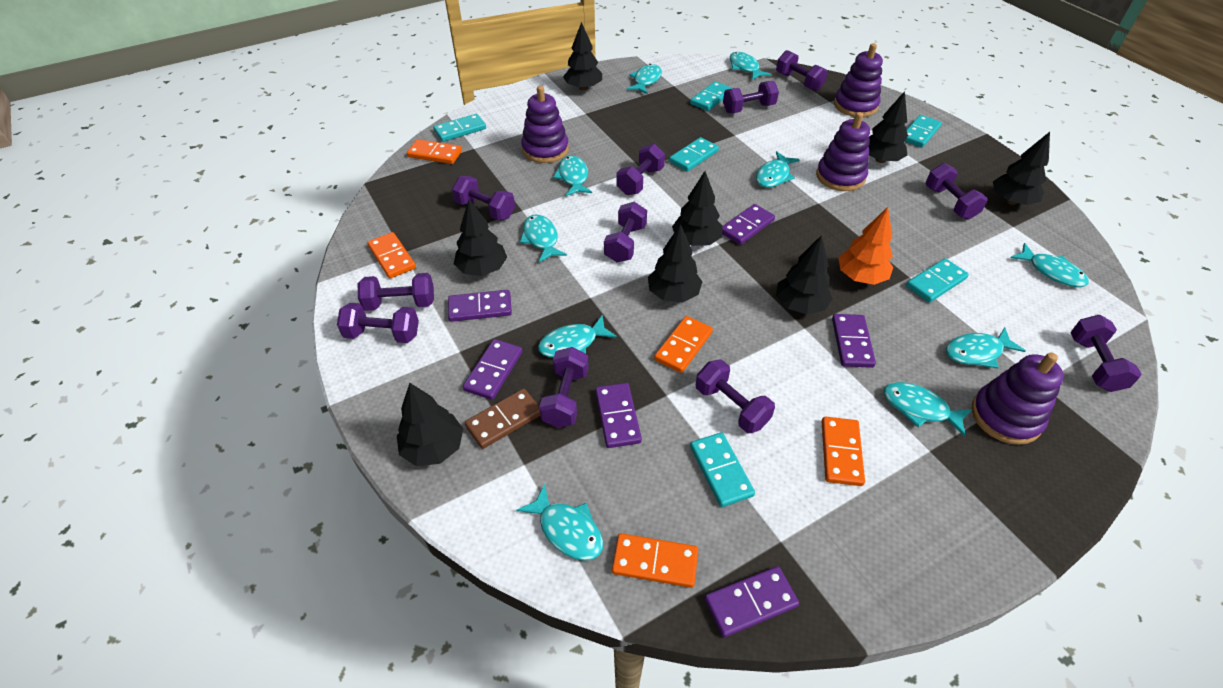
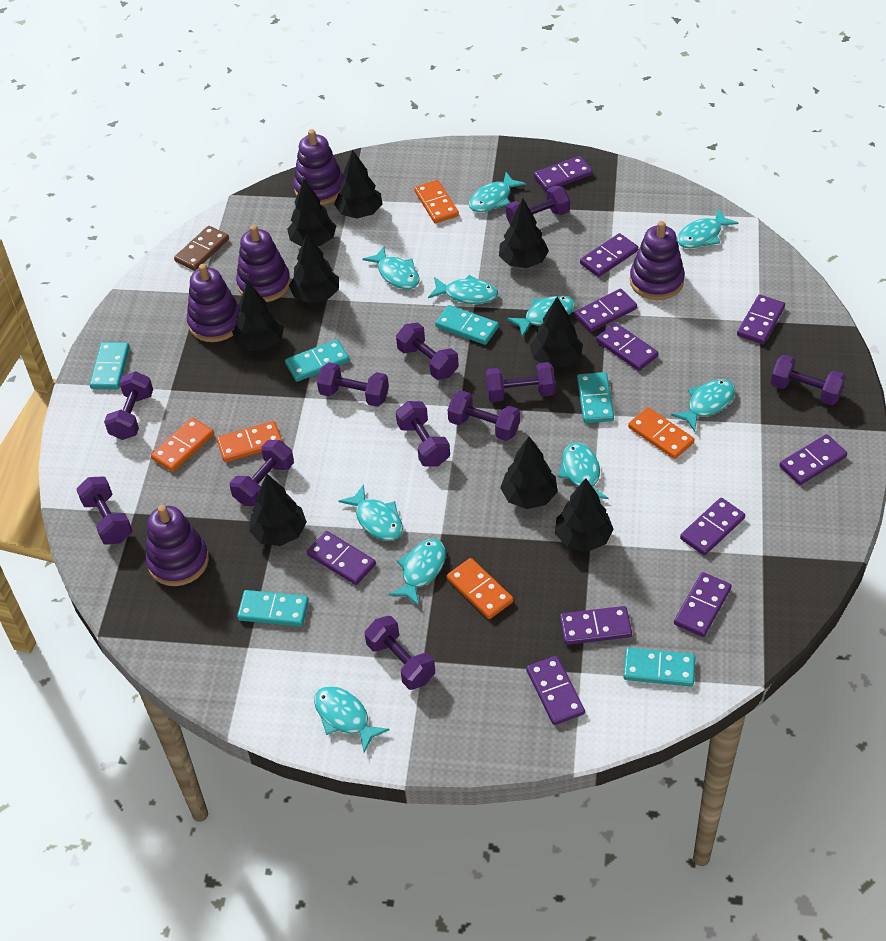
black tree: 8 -> 9
orange tree: 1 -> 0
purple domino: 6 -> 11
purple stacking toy: 4 -> 5

